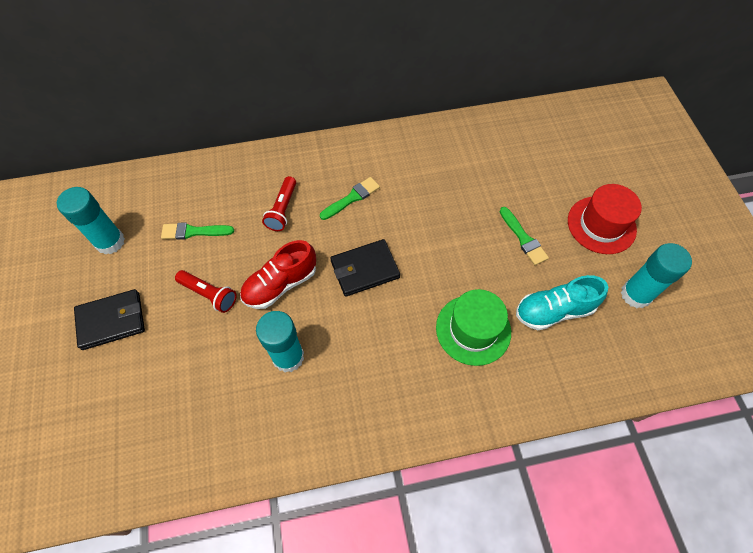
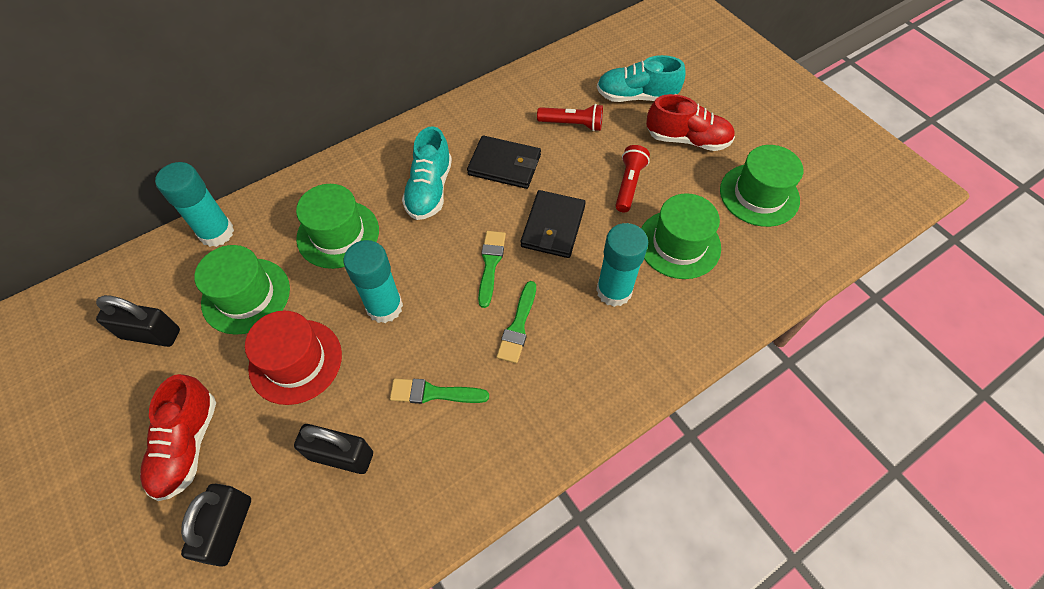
black padlock: 0 -> 3
green hat: 1 -> 4
red shoe: 1 -> 2
turquoise shoe: 1 -> 2

